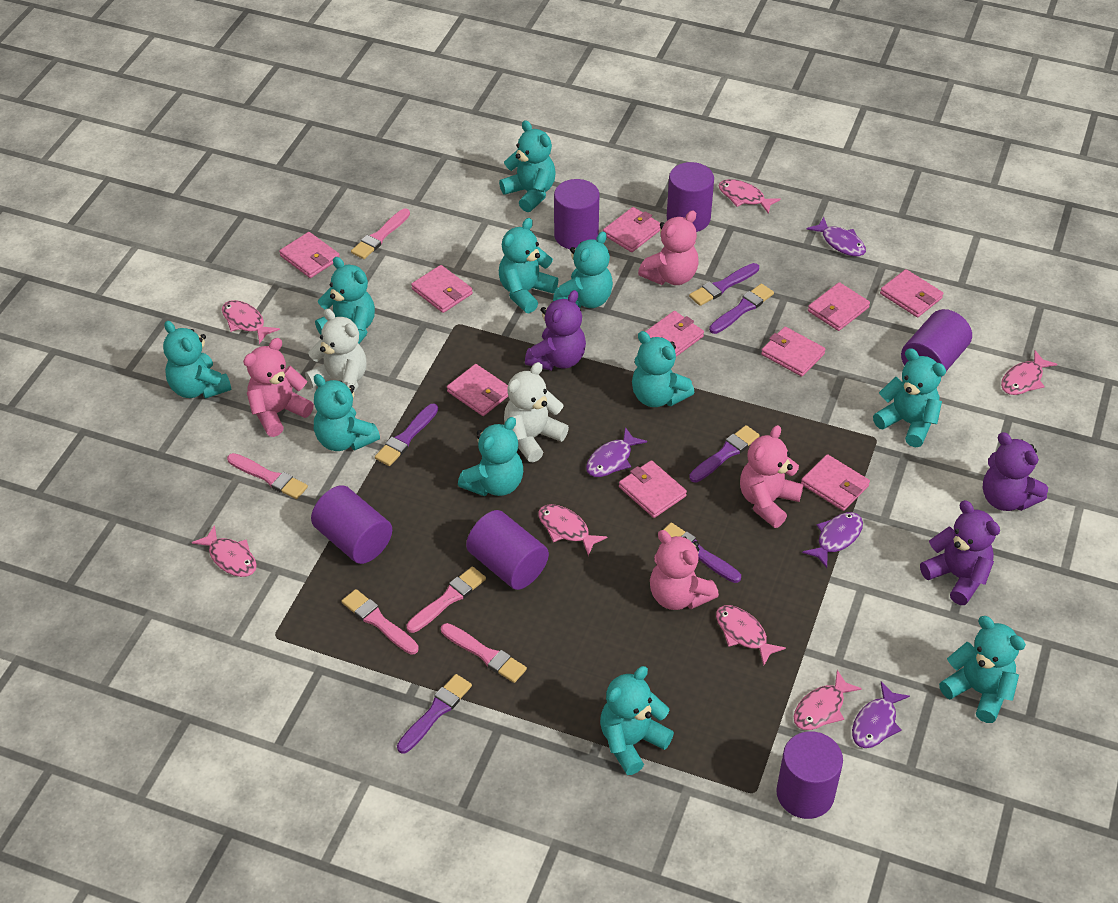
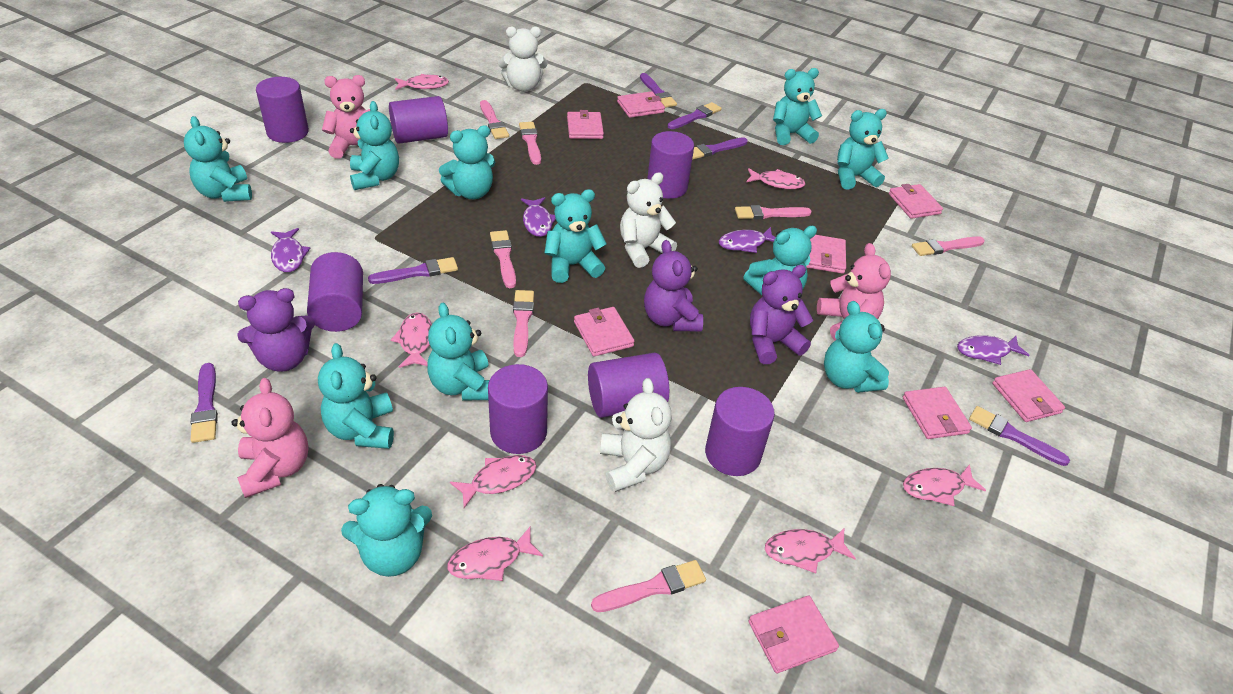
pink brush: 5 -> 7
pink teddy bear: 4 -> 3
pink wallet: 10 -> 8
purple cylinder: 6 -> 7
white teddy bear: 2 -> 3

